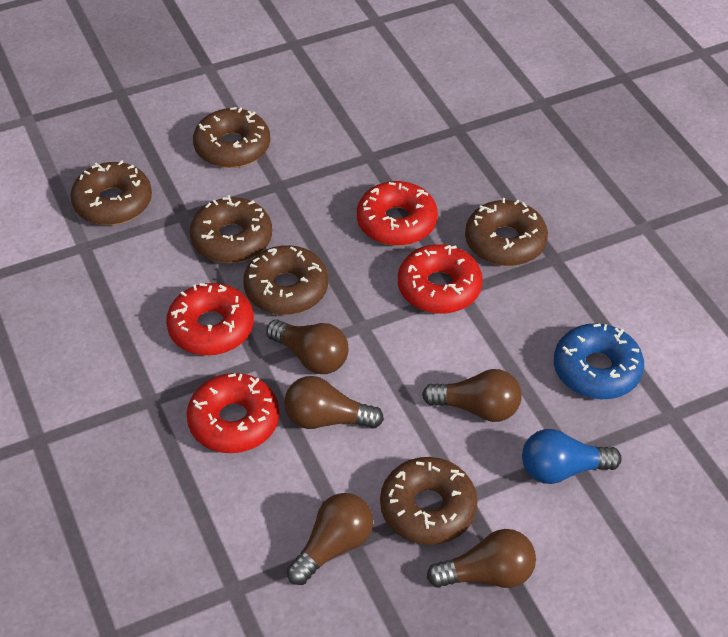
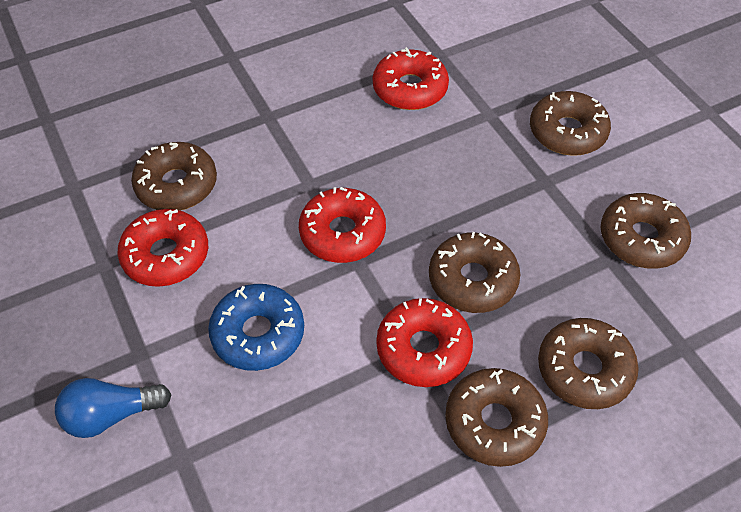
brown light bulb: 5 -> 0

